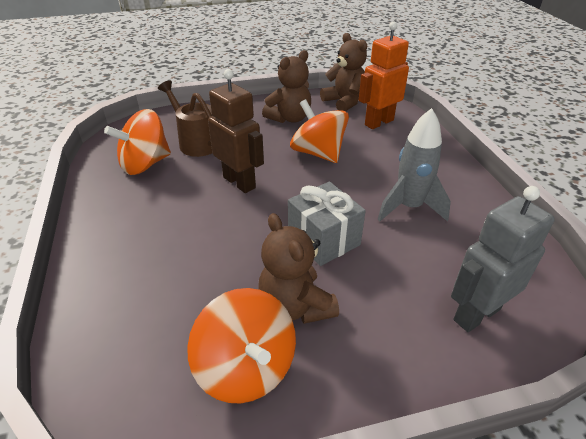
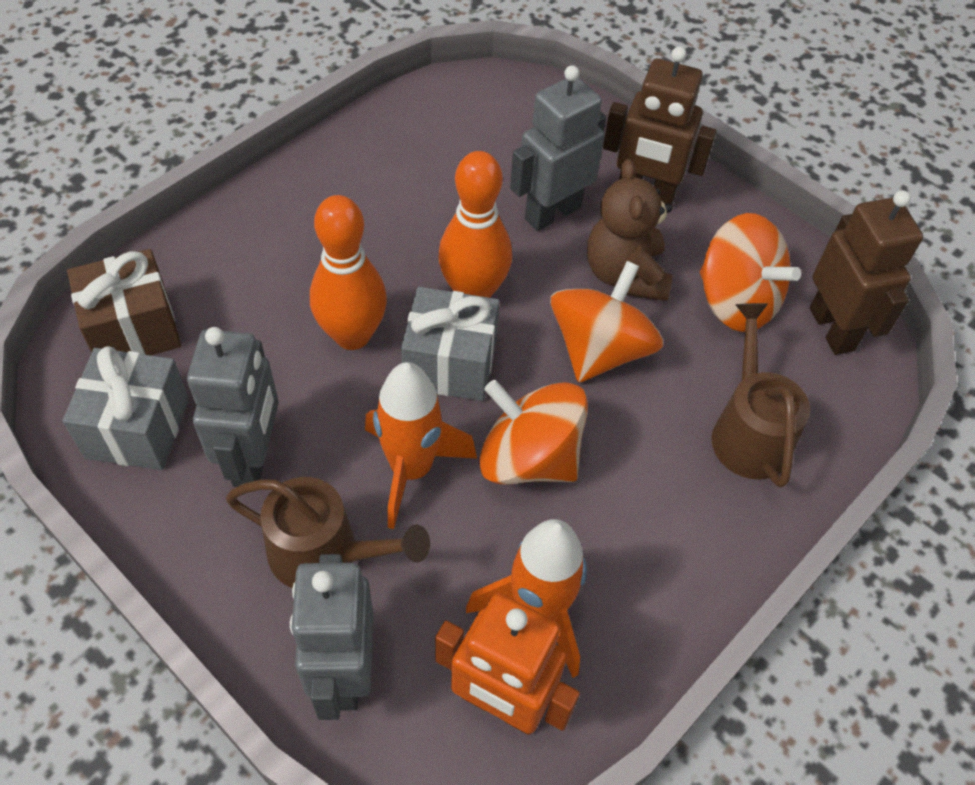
brown gift: 0 -> 1
brown robot: 1 -> 2
brown teddy bear: 3 -> 1
brown watering can: 1 -> 2
grey gift: 1 -> 2
grey robot: 1 -> 3
grey rocket: 1 -> 0
orange bowling pin: 0 -> 2
orange rocket: 0 -> 2

